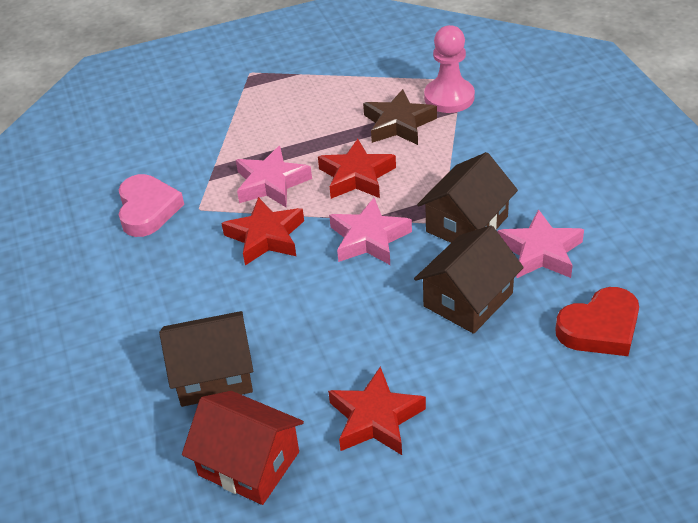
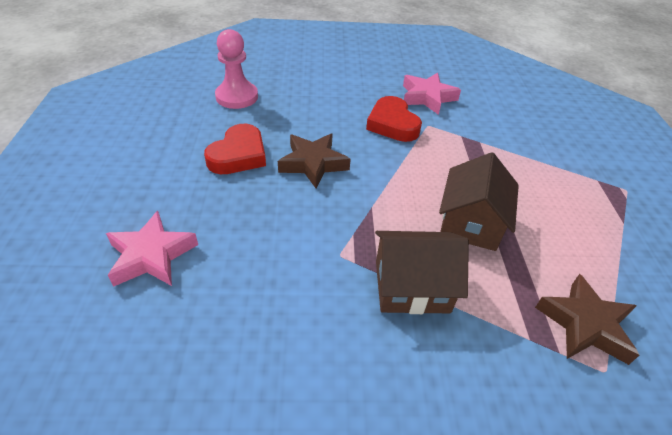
brown house: 3 -> 2
brown star: 1 -> 2
pink heart: 1 -> 0
pink star: 3 -> 2
red heart: 1 -> 2
red house: 1 -> 0
red star: 3 -> 0

